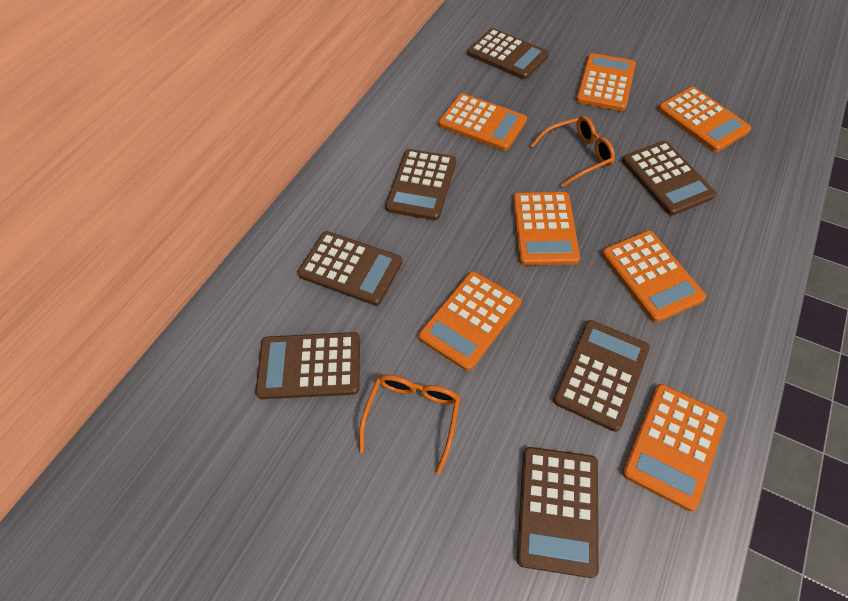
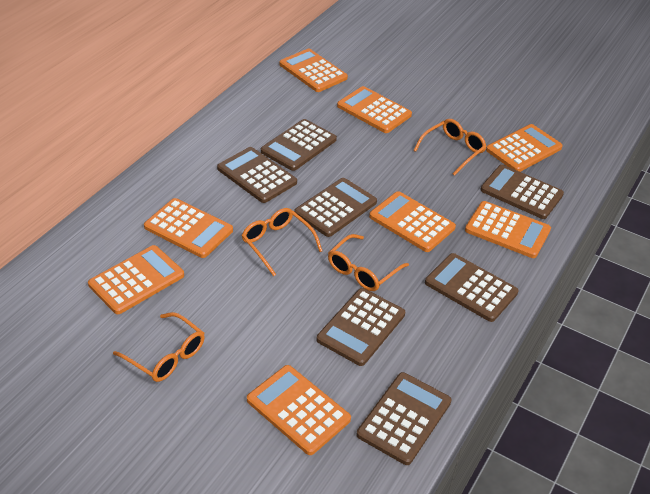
orange calculator: 7 -> 8
orange glasses: 2 -> 4

